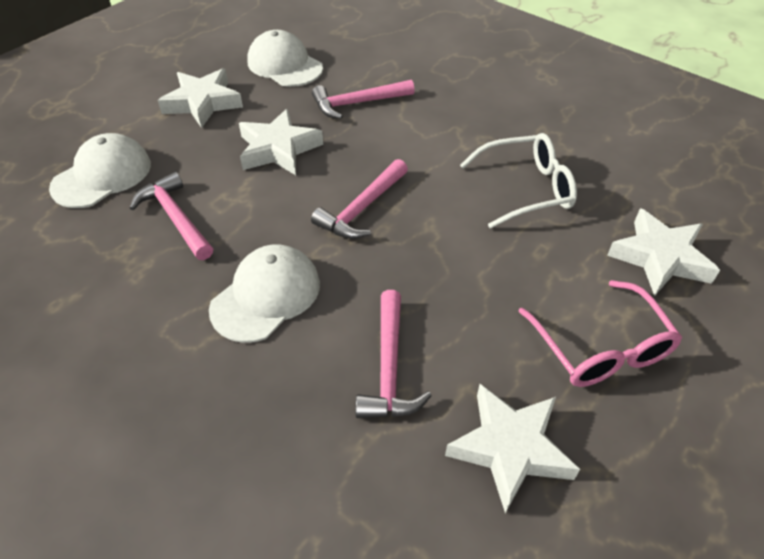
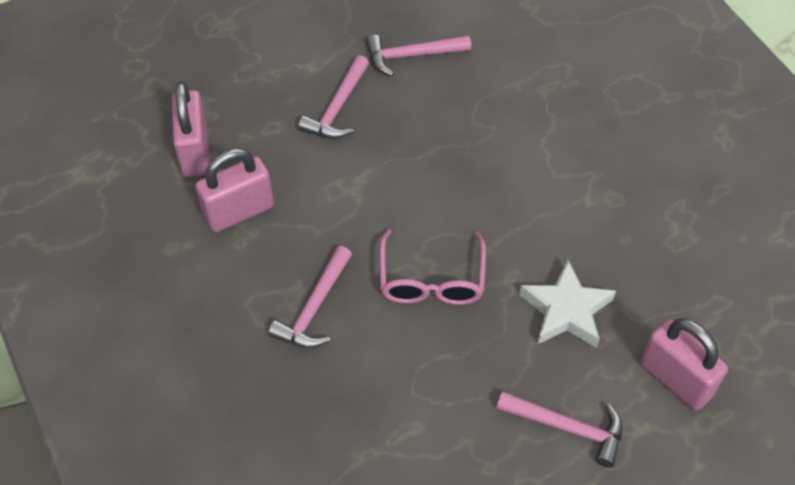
pink padlock: 0 -> 3
white cap: 3 -> 0
white glasses: 1 -> 0
white star: 4 -> 1

